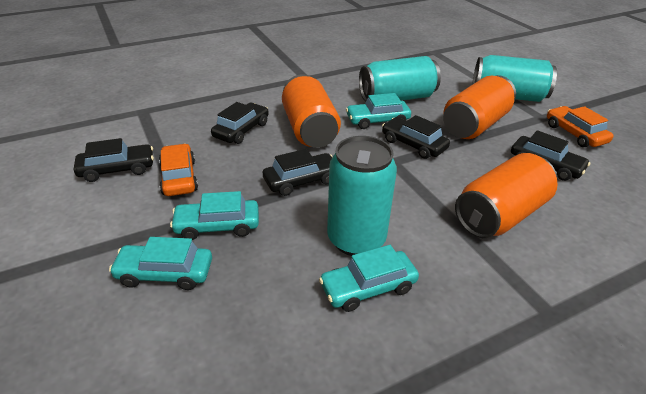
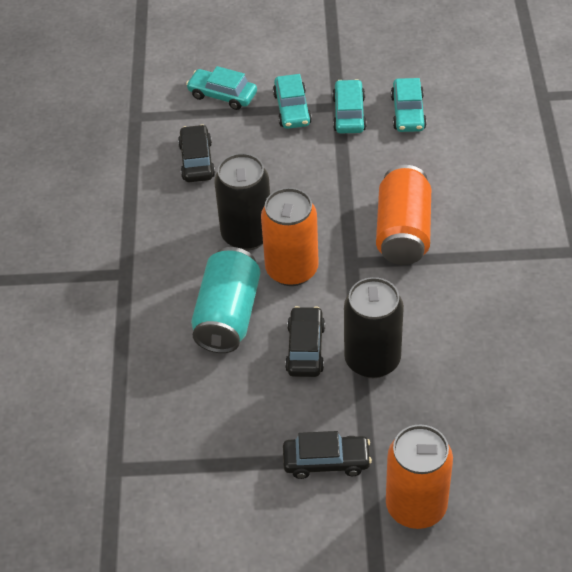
black can: 0 -> 2
black car: 5 -> 3
orange car: 2 -> 0
turquoise can: 3 -> 1

